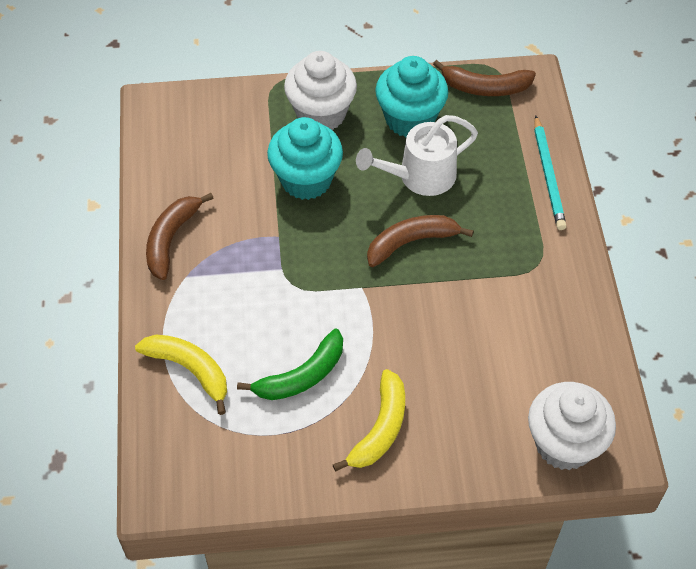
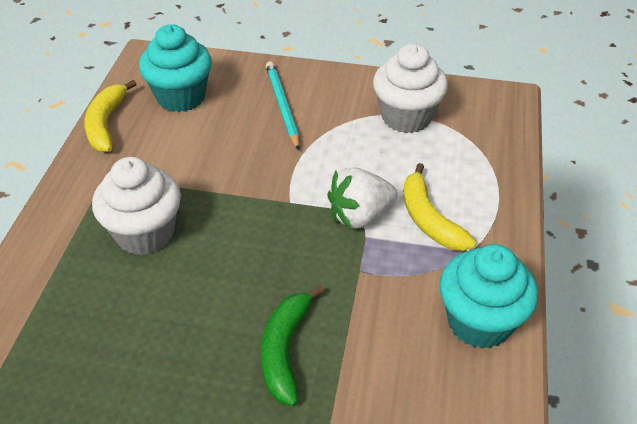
brown banana: 3 -> 0
white strawberry: 0 -> 1
white watering can: 1 -> 0

